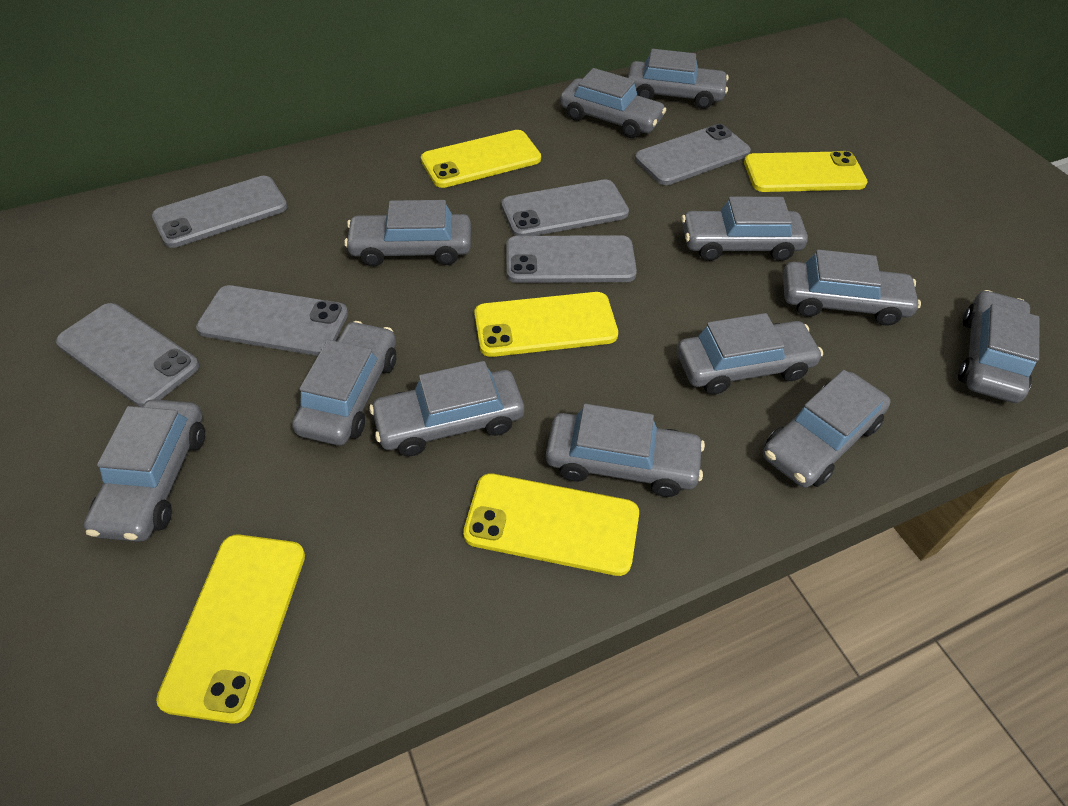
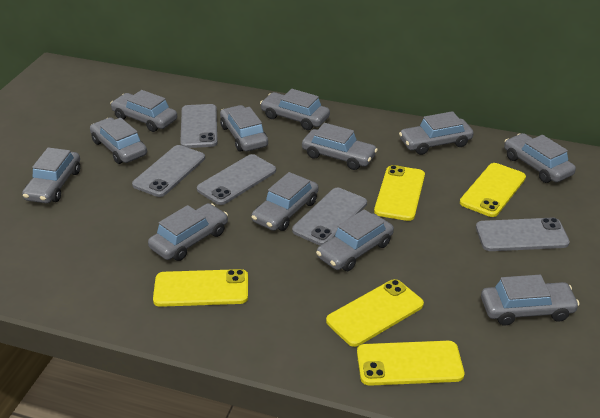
grey phone: 6 -> 5

